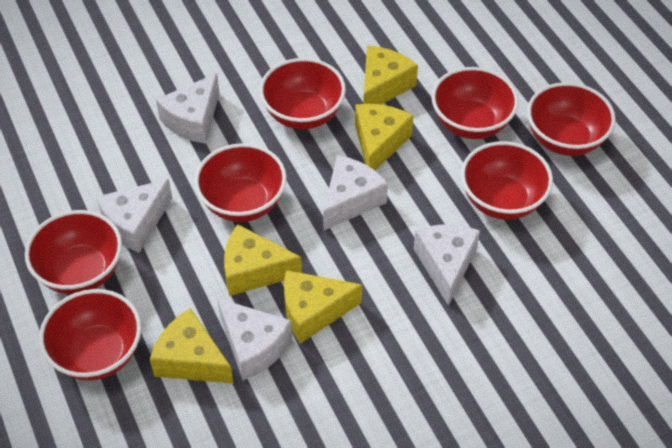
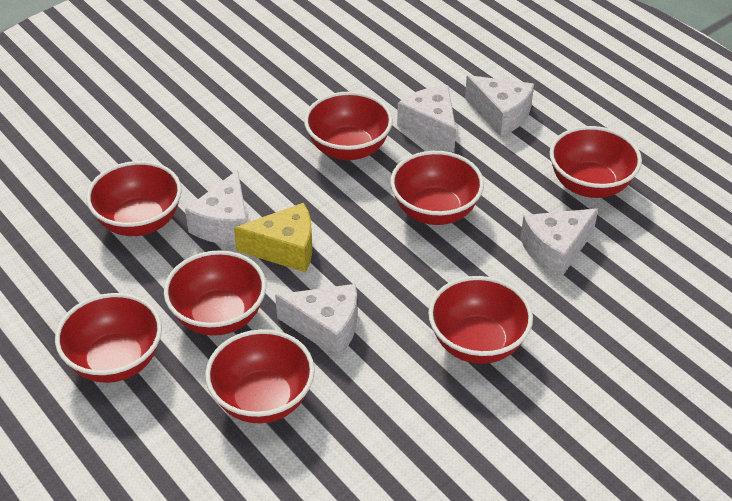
red bowl: 7 -> 8
yellow cheese: 5 -> 1

